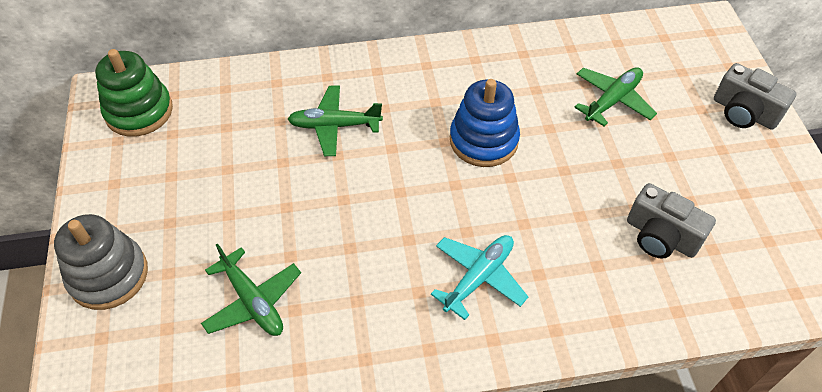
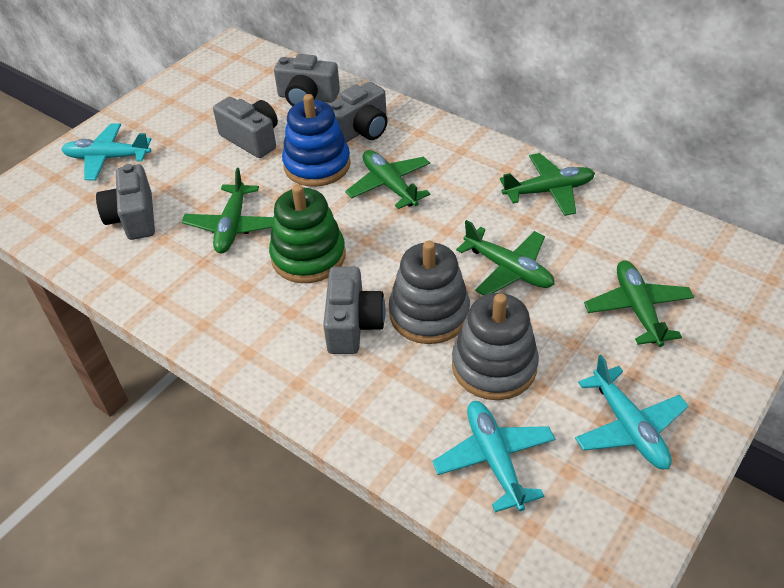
green plane: 3 -> 5
grey camera: 2 -> 5
grey stacking toy: 1 -> 2
turquoise plane: 1 -> 3

